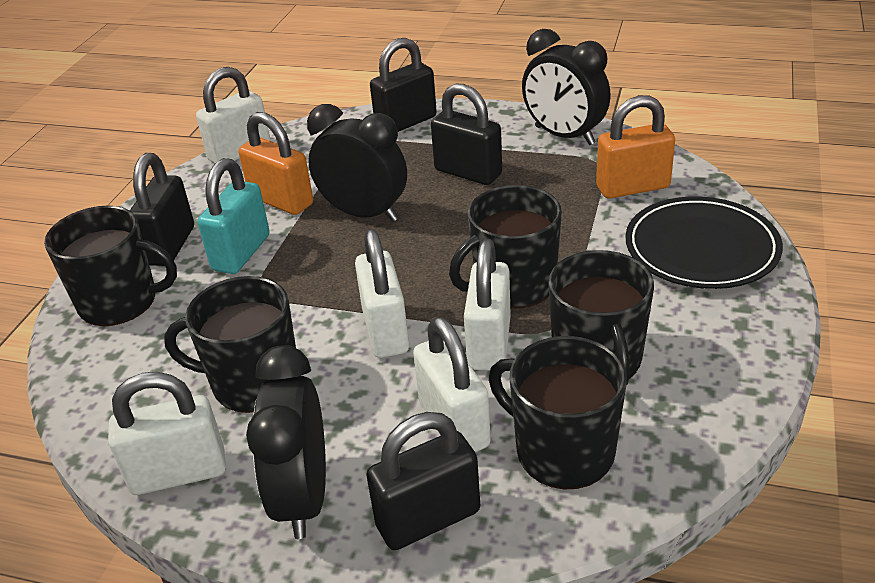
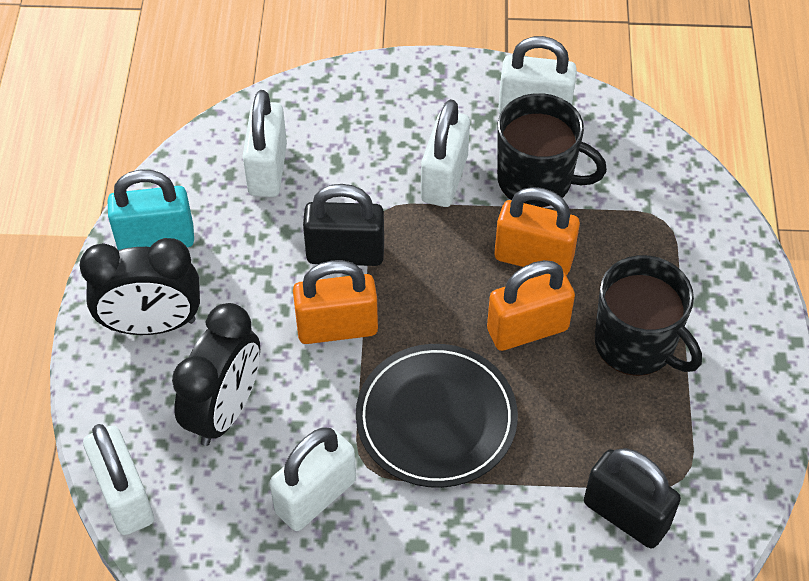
black clock: 3 -> 2
black mug: 5 -> 2
black padlock: 4 -> 2
orange padlock: 2 -> 3

